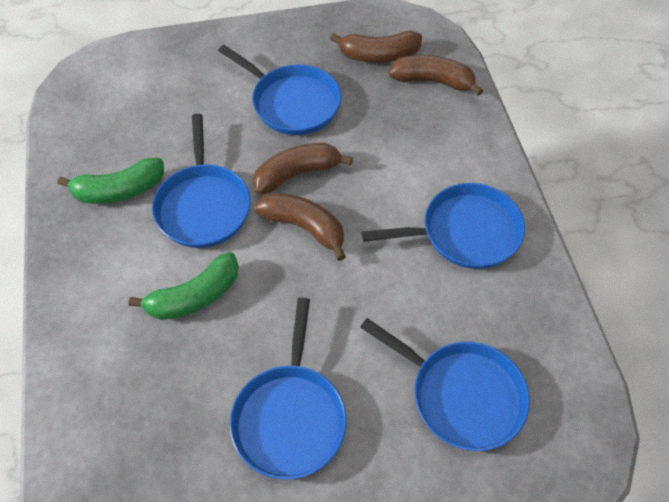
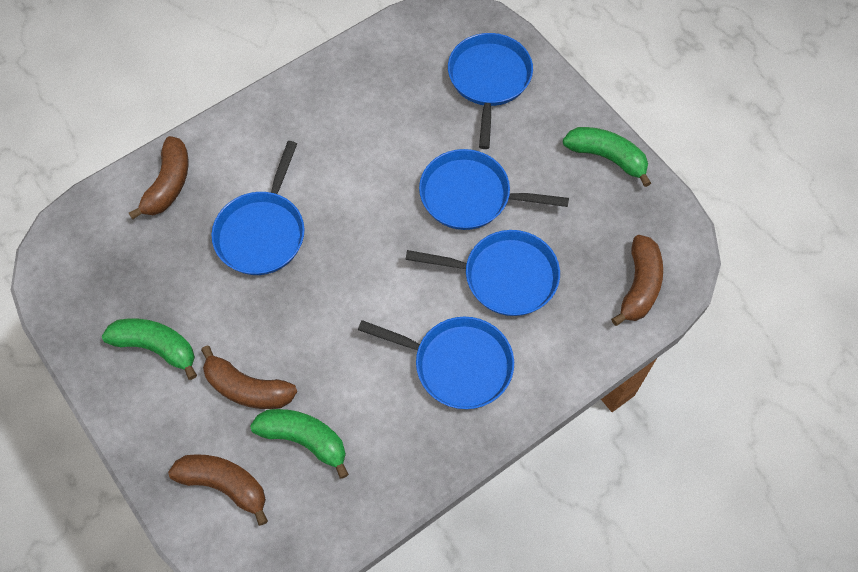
green banana: 2 -> 3

